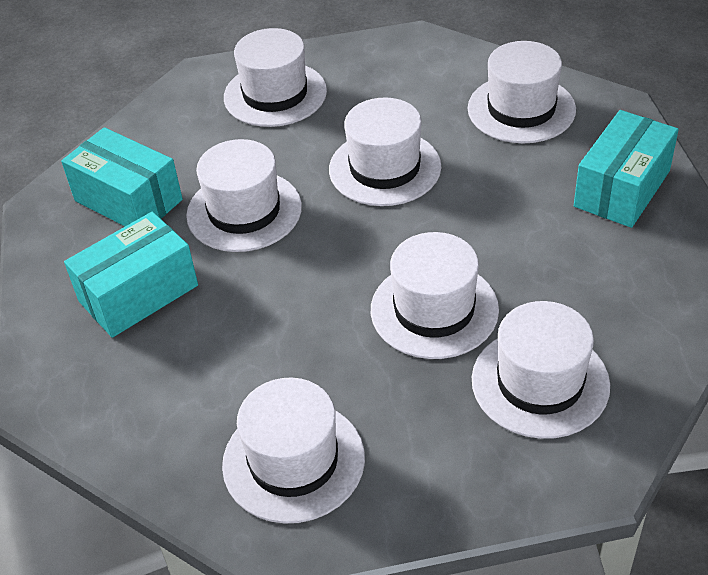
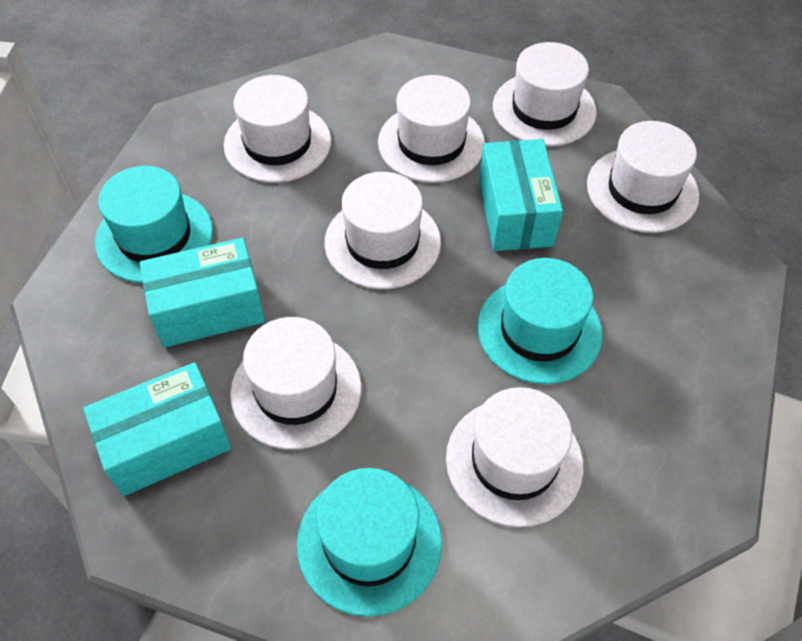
turquoise hat: 0 -> 3

